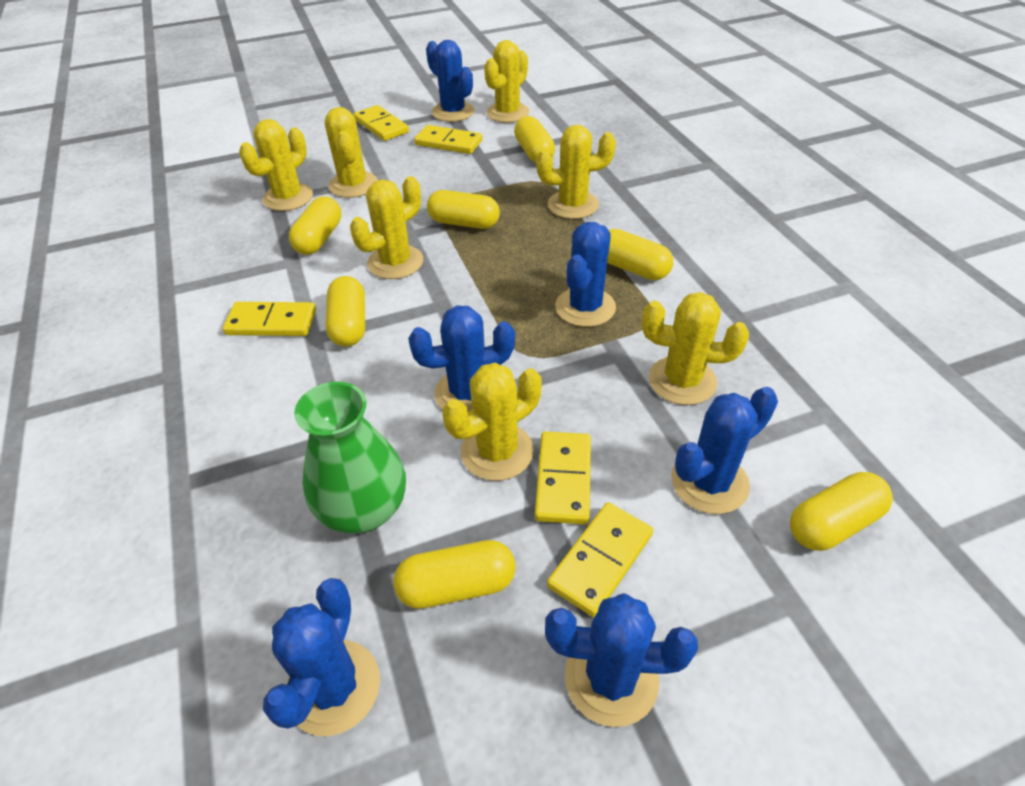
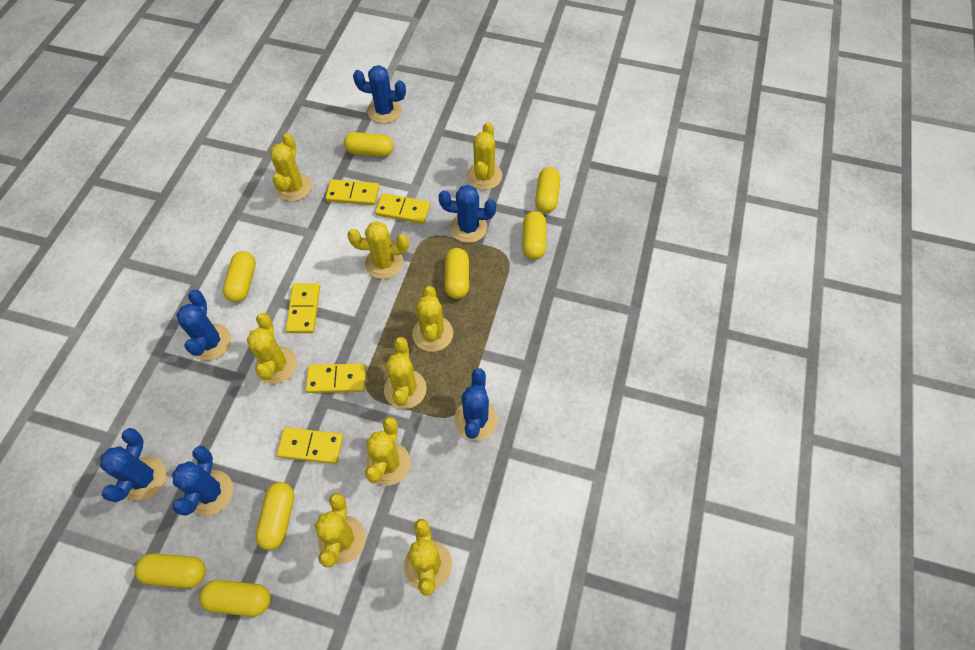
green vase: 1 -> 0
yellow cactus: 7 -> 9
yellow capsule: 7 -> 8

